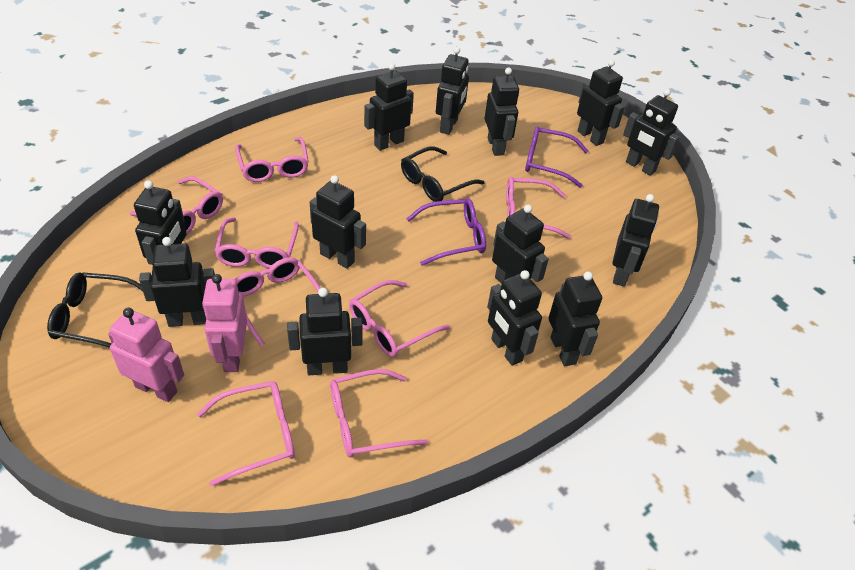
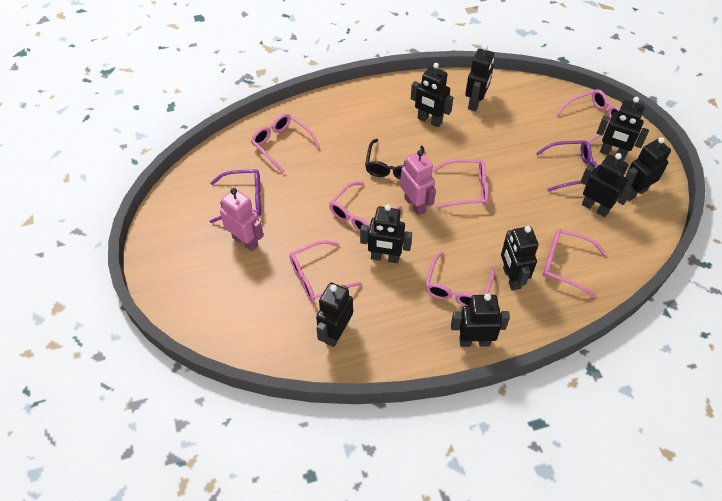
black glasses: 2 -> 1
black robot: 13 -> 9
pink glasses: 8 -> 7

